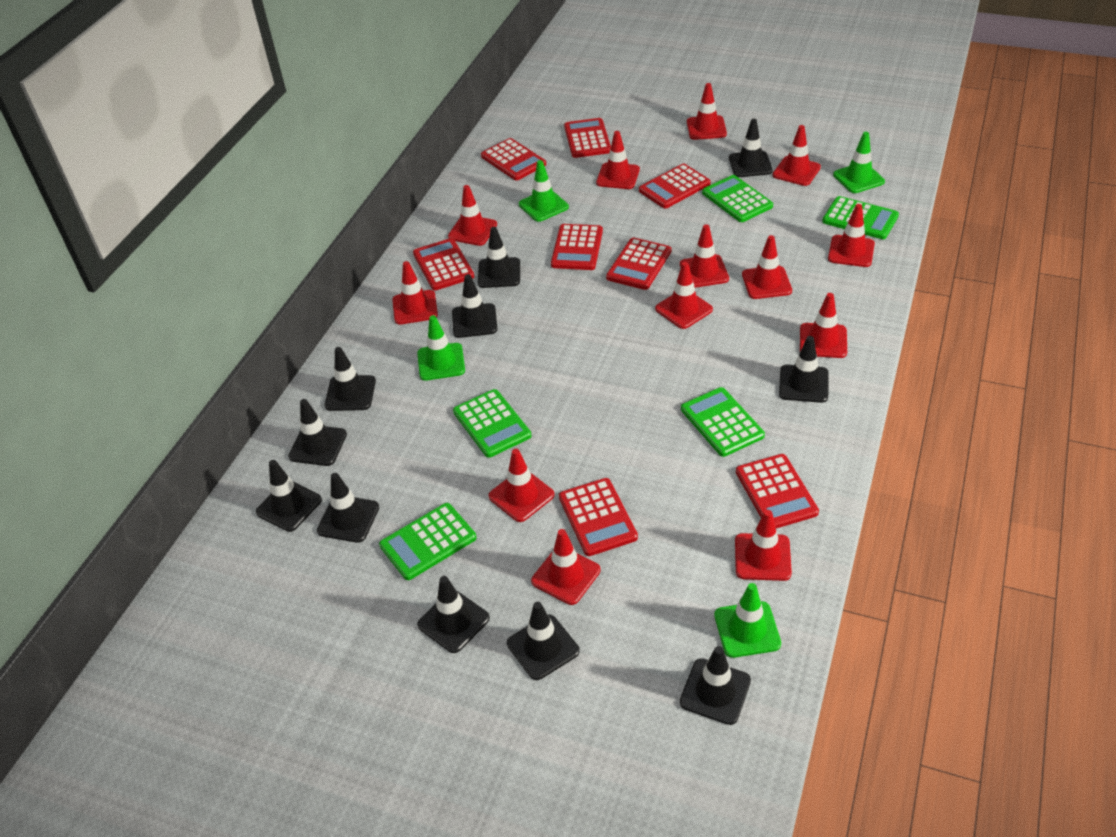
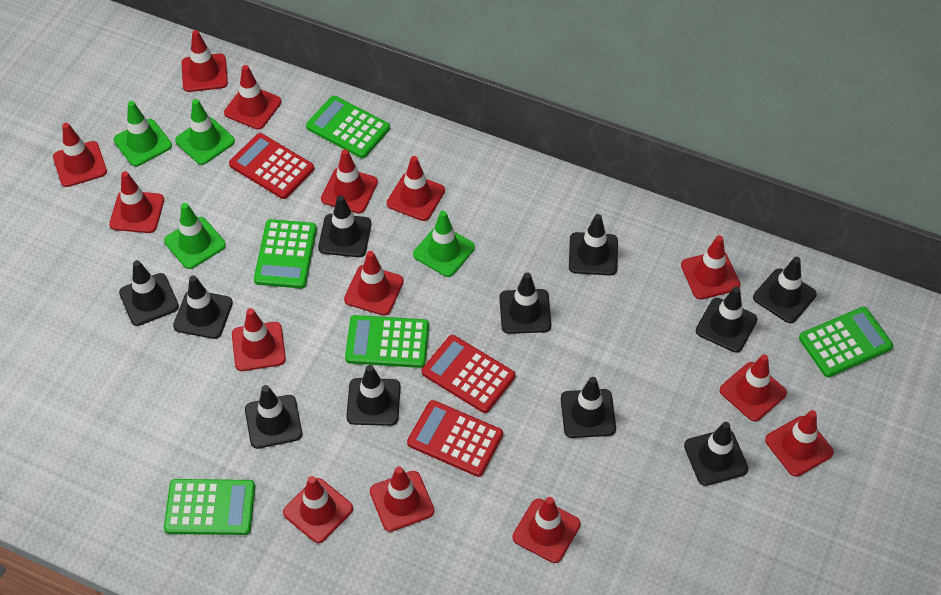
red calculator: 8 -> 3
red traffic cone: 13 -> 14

